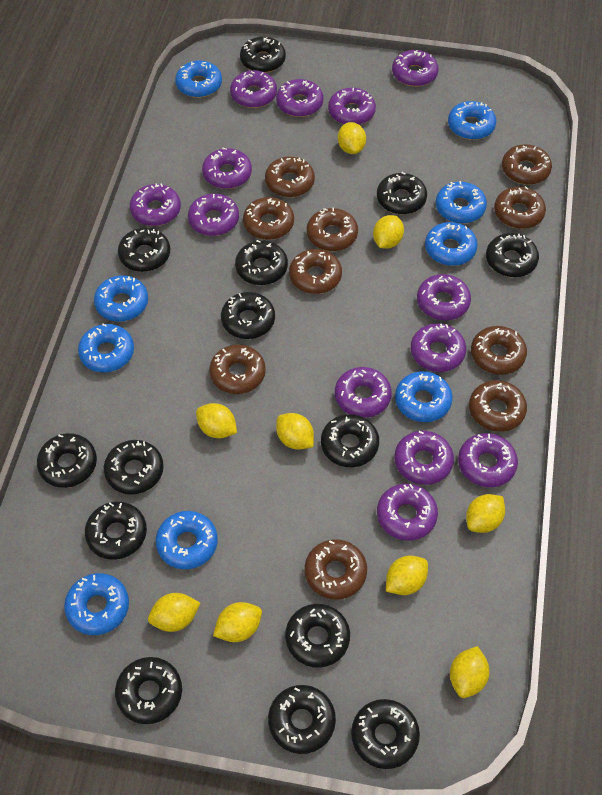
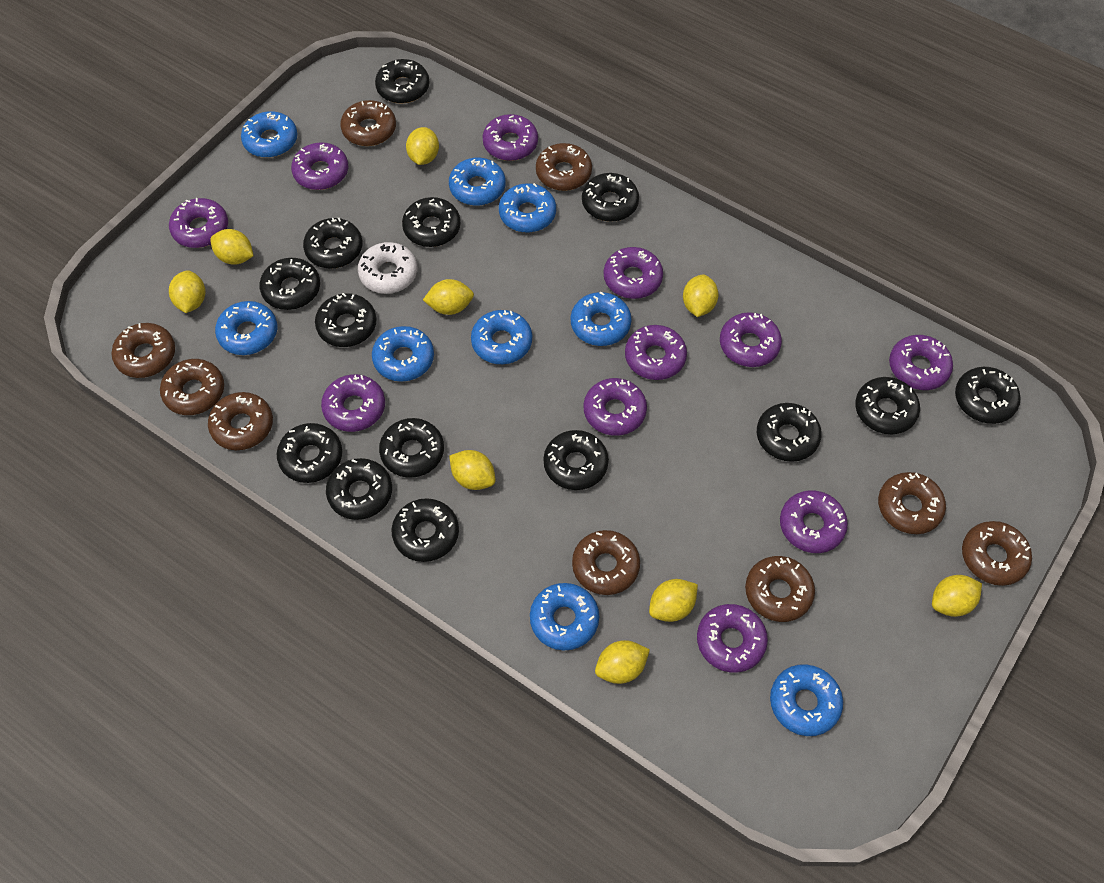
brown donut: 10 -> 9
purple donut: 13 -> 11
white donut: 0 -> 1

